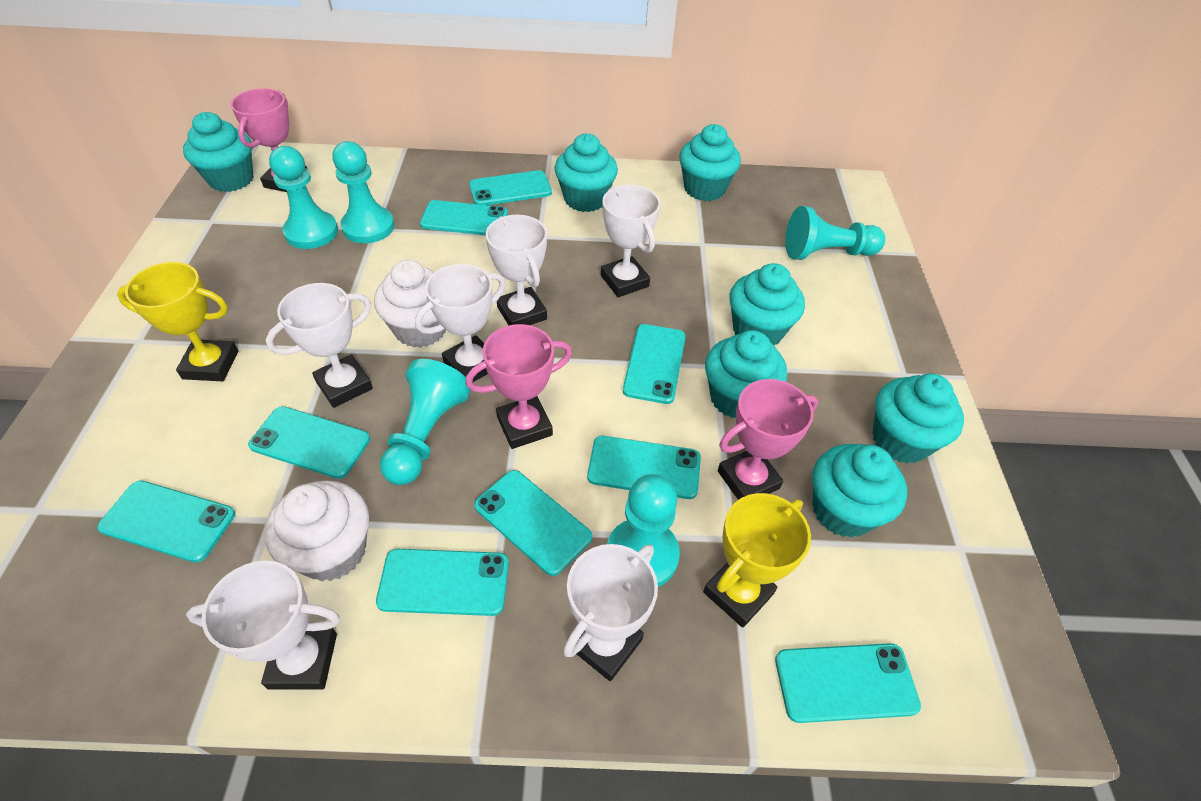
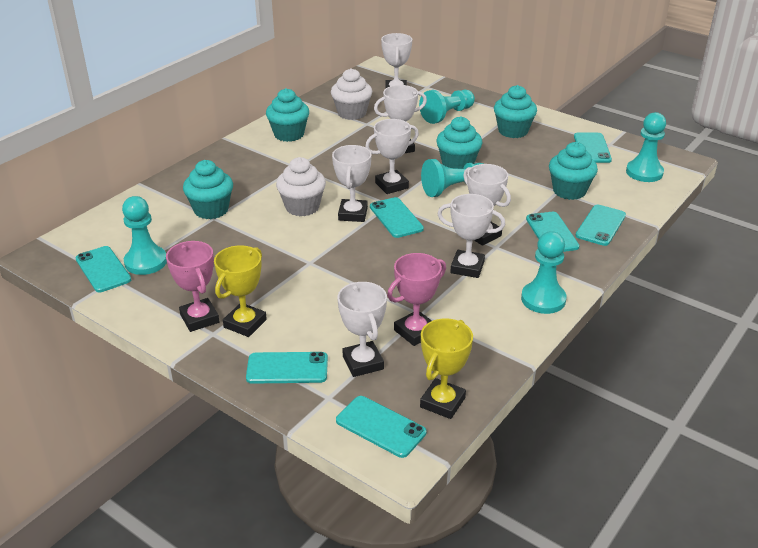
pink trophy: 3 -> 2
turquoise cupcake: 7 -> 5
turquoise phone: 9 -> 7
white trophy: 6 -> 7

